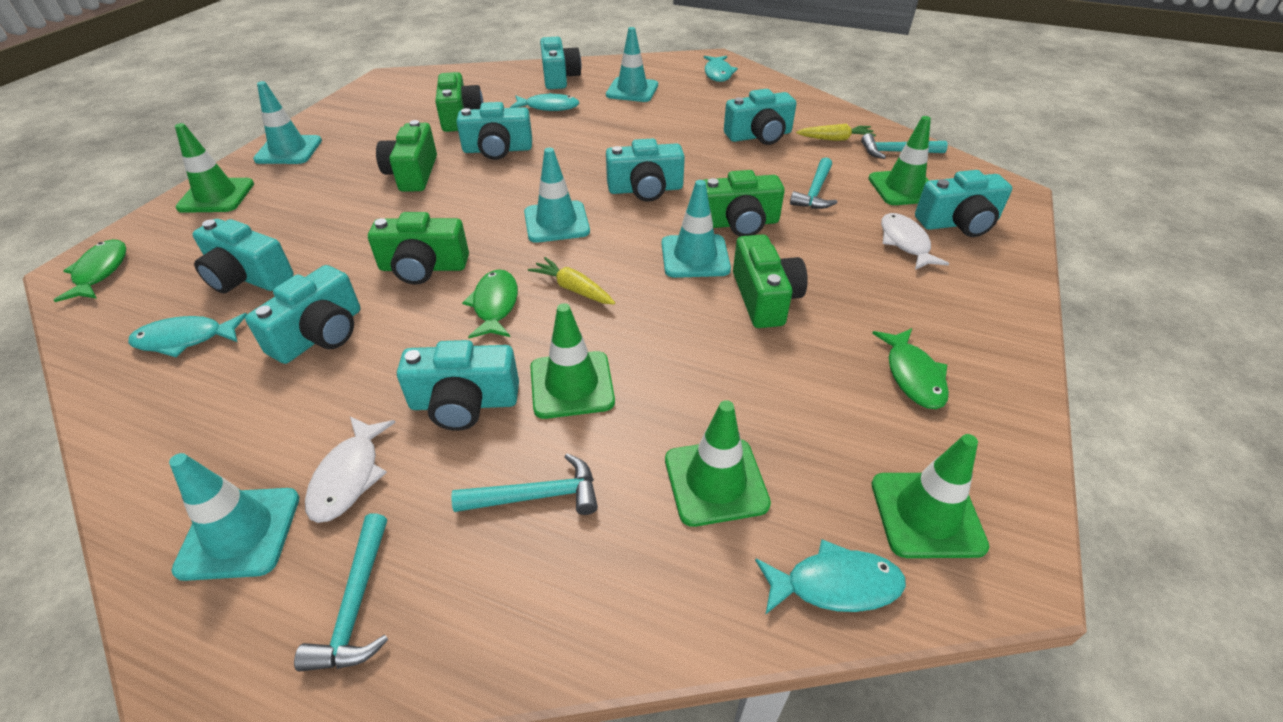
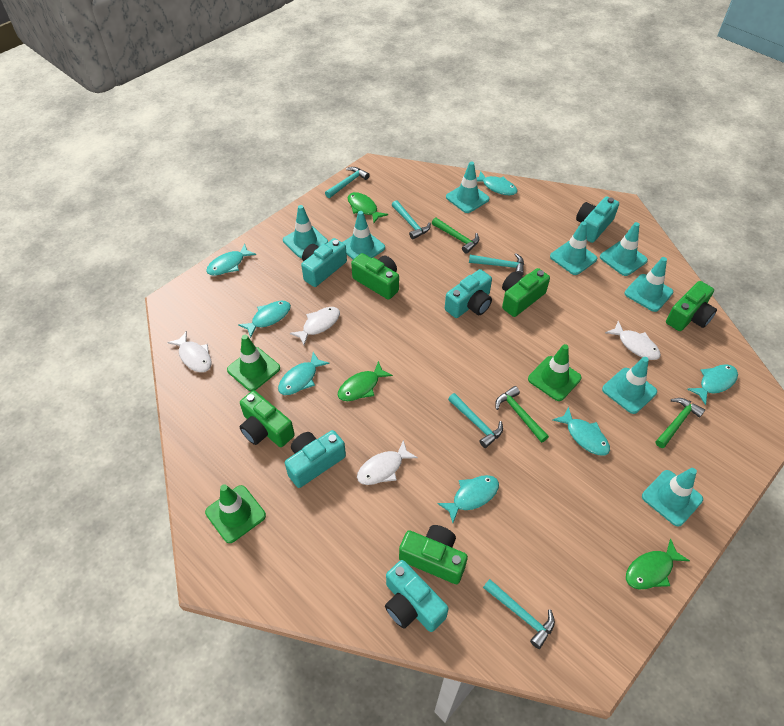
green hammer: 0 -> 3
green traffic cone: 5 -> 3
turquoise camera: 8 -> 5
turquoise fish: 4 -> 7
turquoise hammer: 4 -> 5
turquoise traffic cone: 5 -> 8
white fish: 2 -> 4
yellow carrot: 2 -> 0

